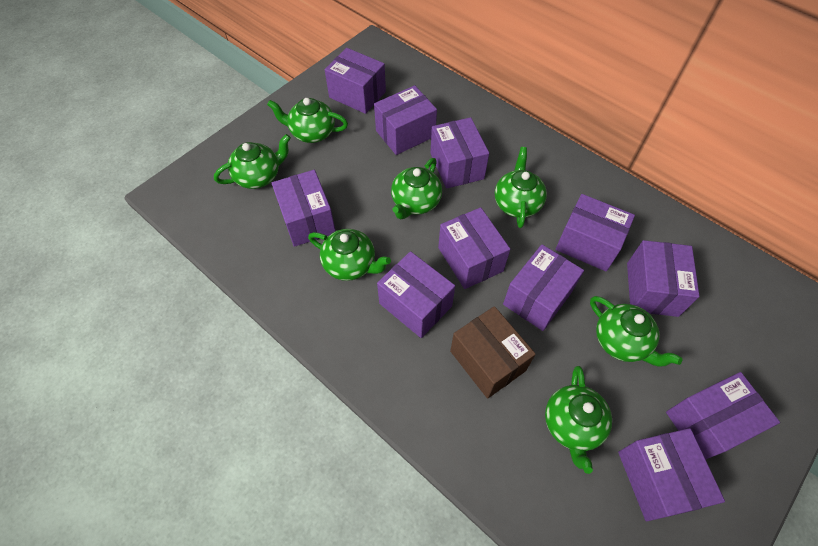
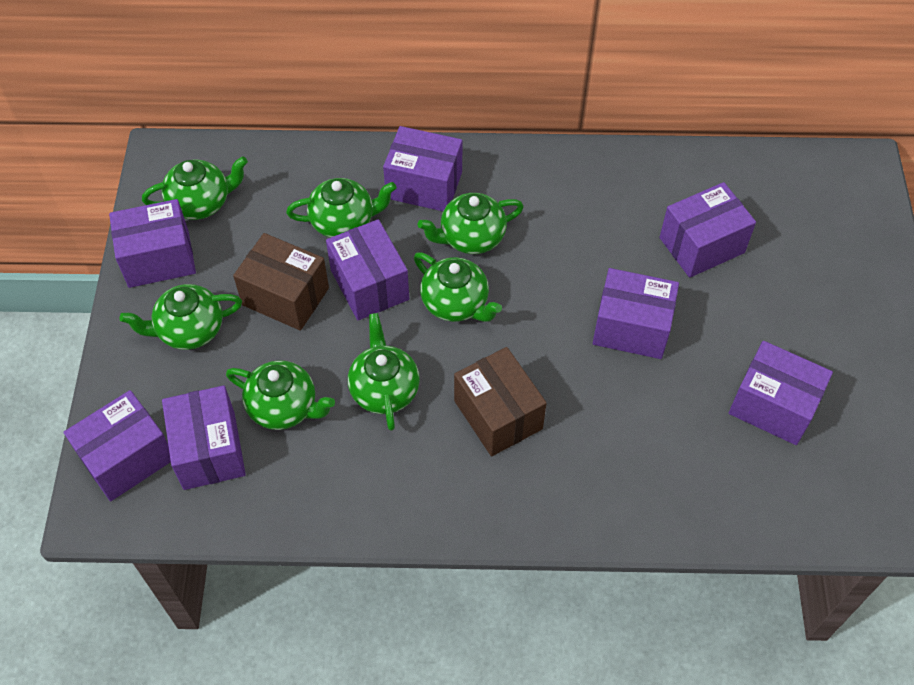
brown box: 1 -> 2
purple box: 11 -> 8

